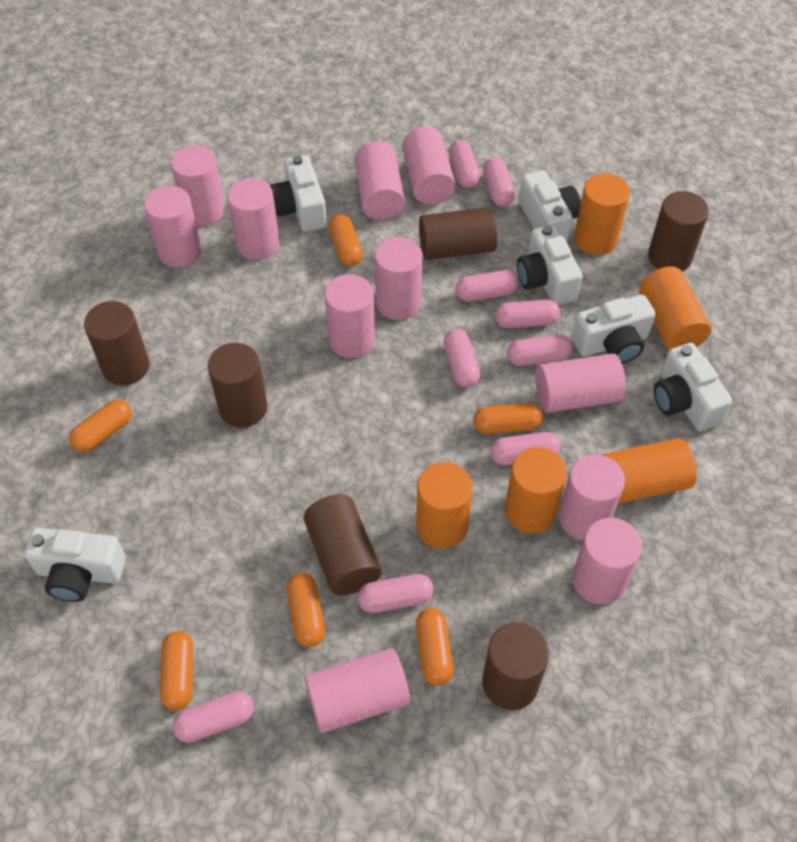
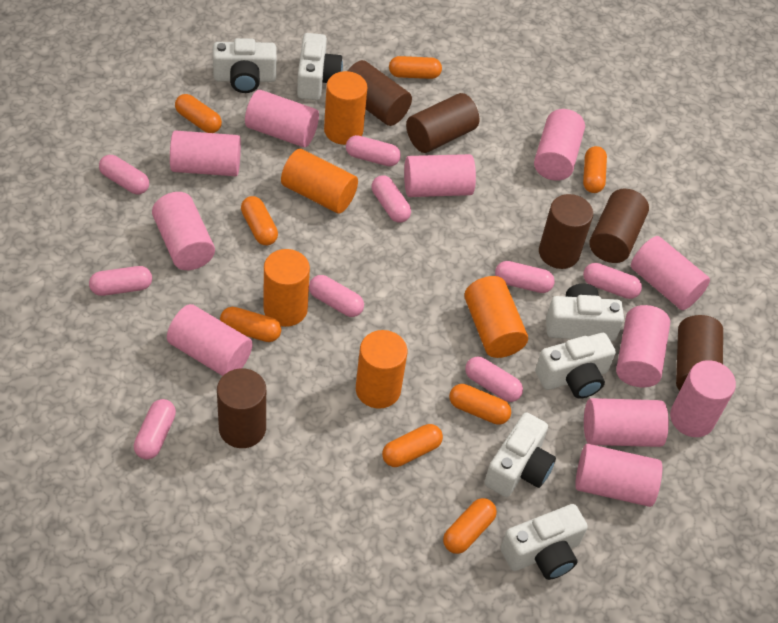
orange capsule: 6 -> 8

